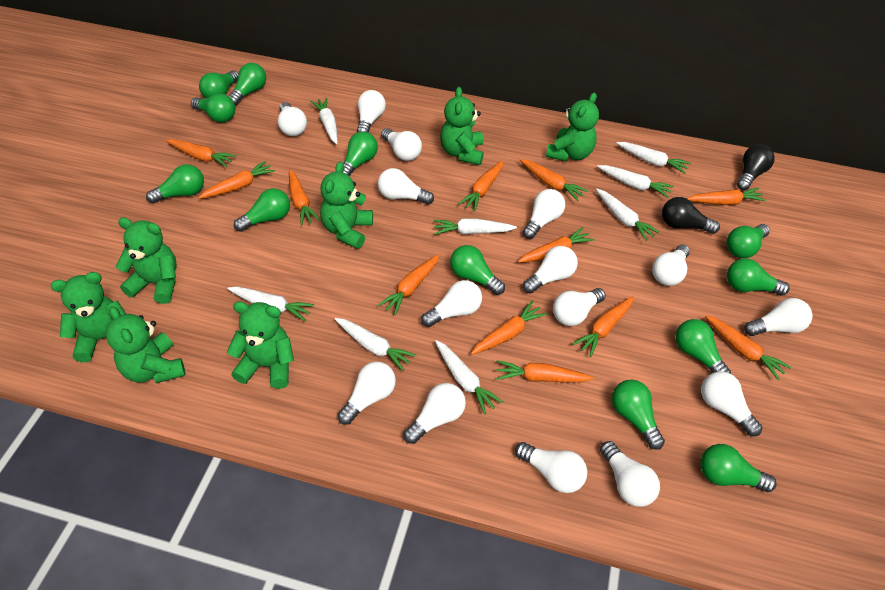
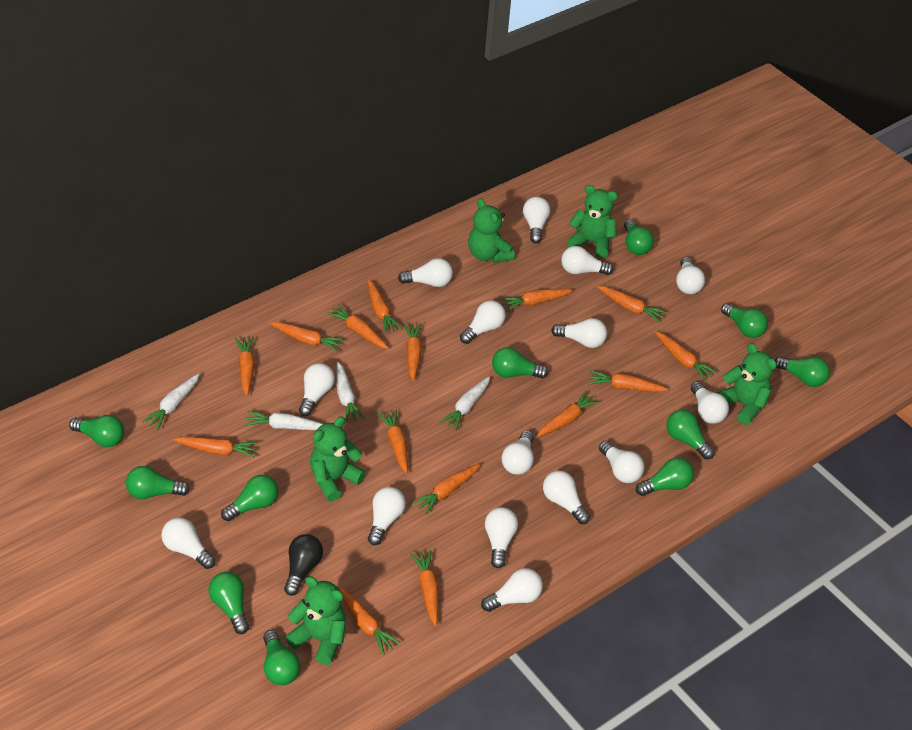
black light bulb: 2 -> 1
green light bulb: 12 -> 11
green teddy bear: 7 -> 5
orange carrot: 12 -> 15
white carrot: 8 -> 4

